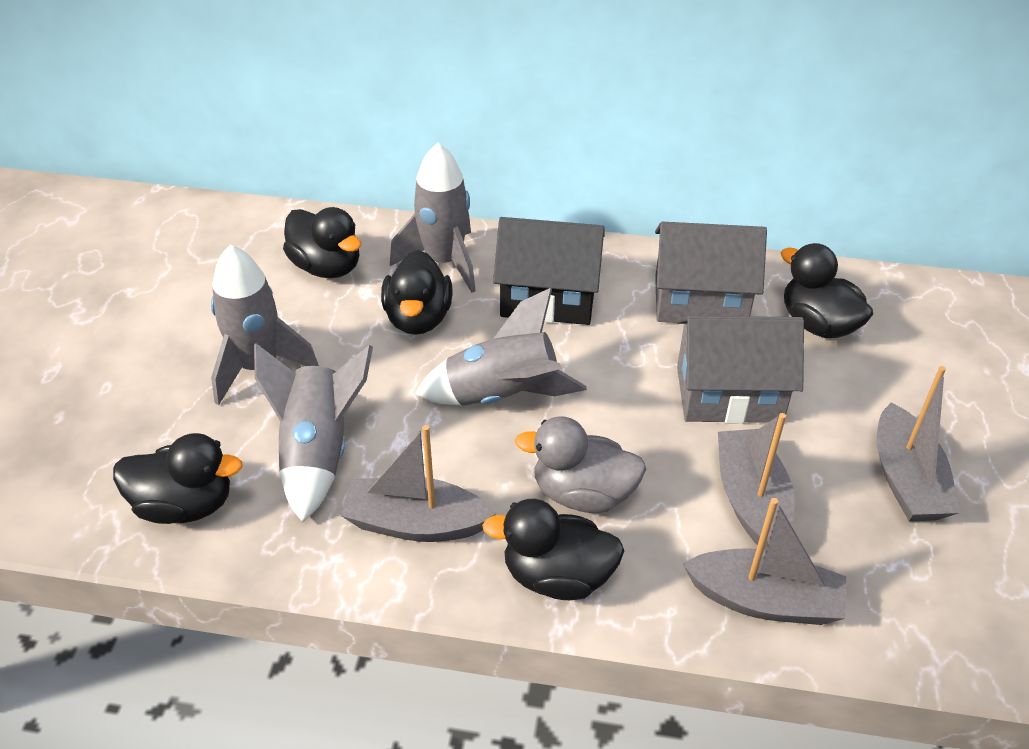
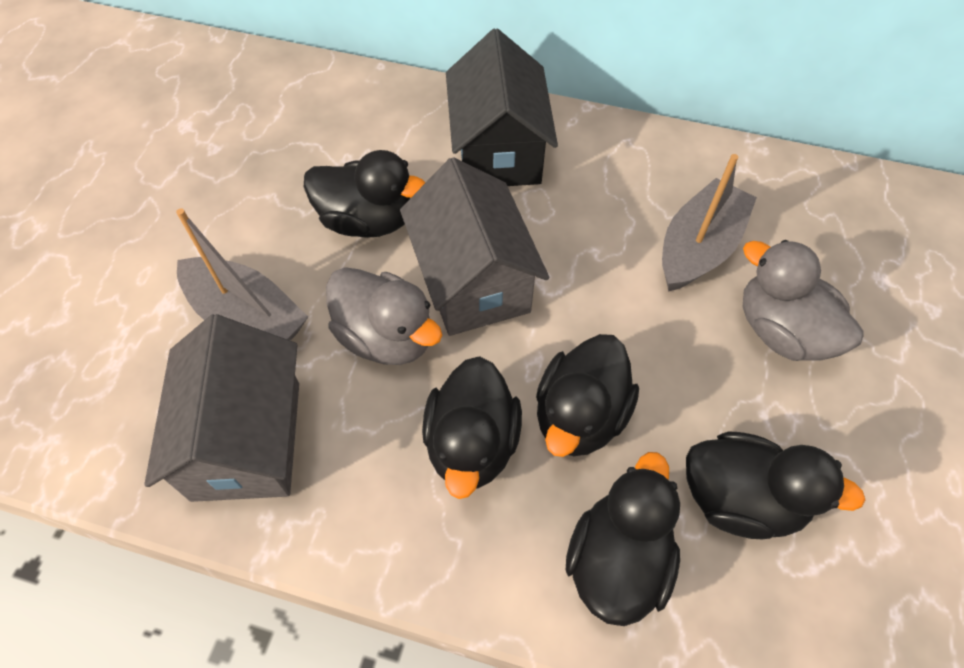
grey boat: 4 -> 2
grey duck: 1 -> 2
grey rocket: 4 -> 0

